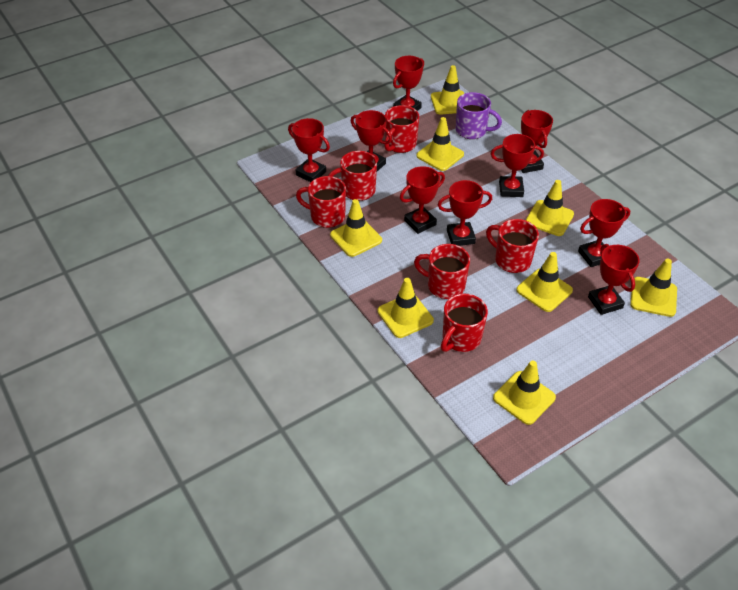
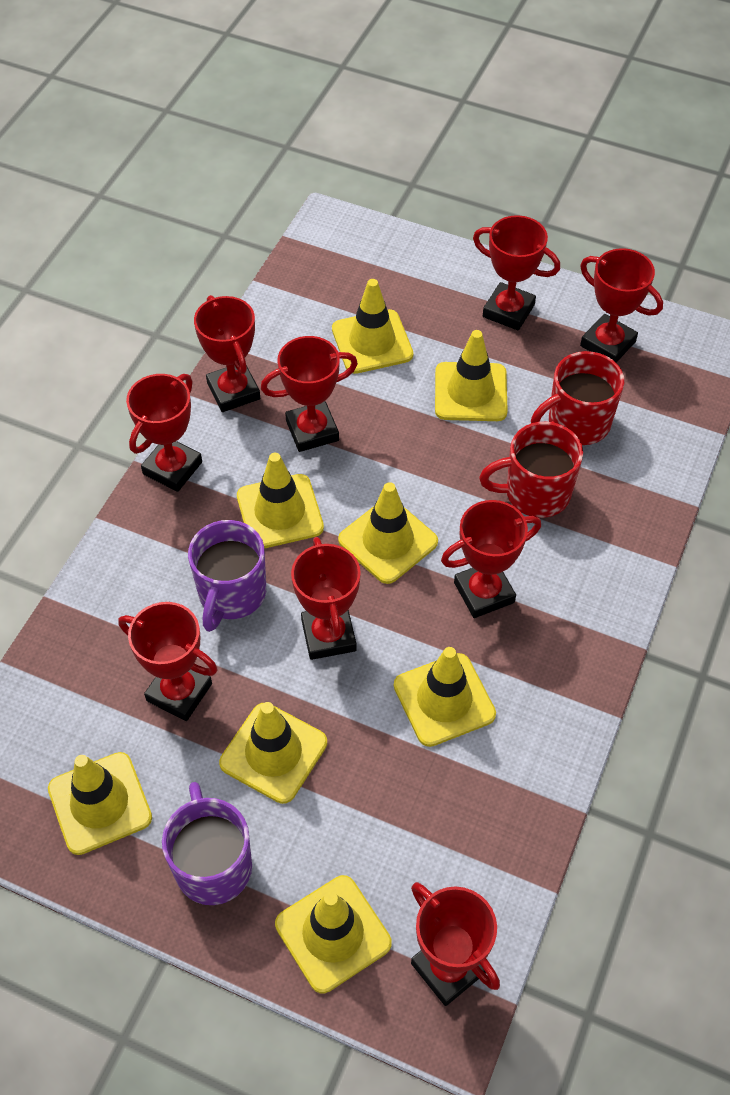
purple mug: 1 -> 2
red mug: 6 -> 2

